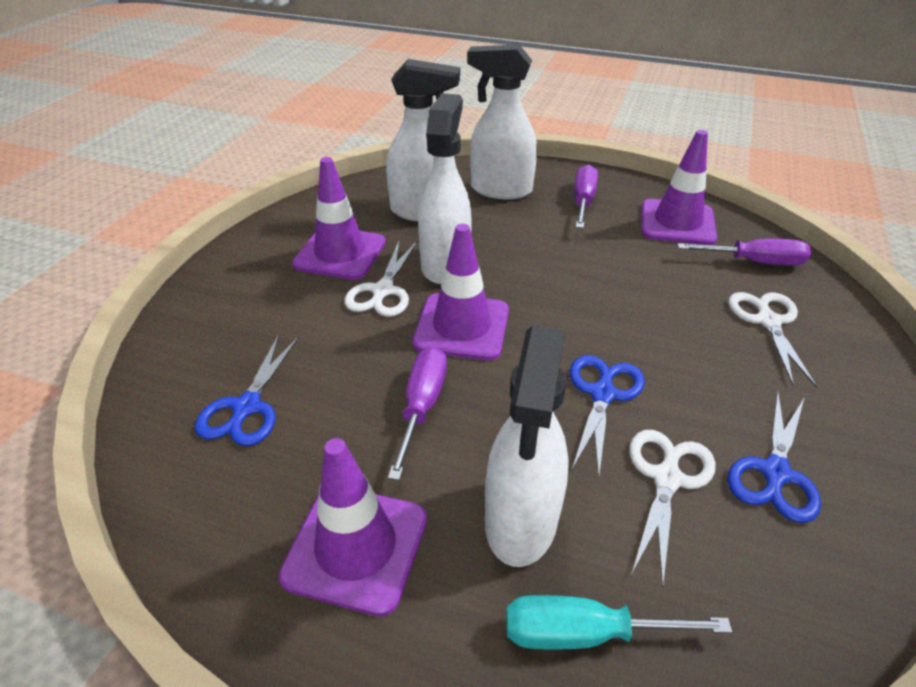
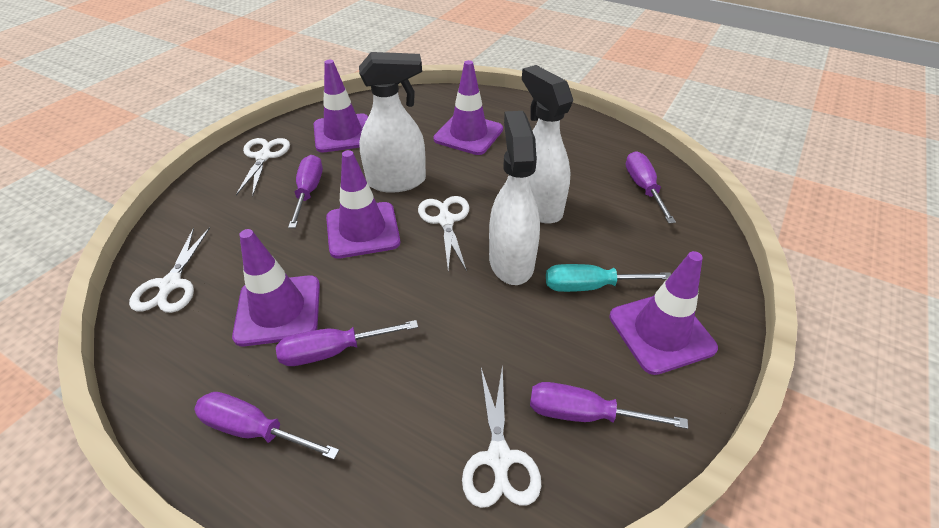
blue scissors: 3 -> 0
purple screwdriver: 3 -> 5
purple traffic cone: 4 -> 5
white scissors: 3 -> 4
white spray bottle: 4 -> 3

